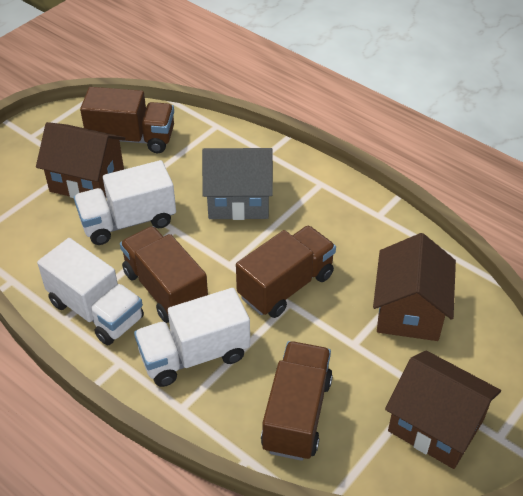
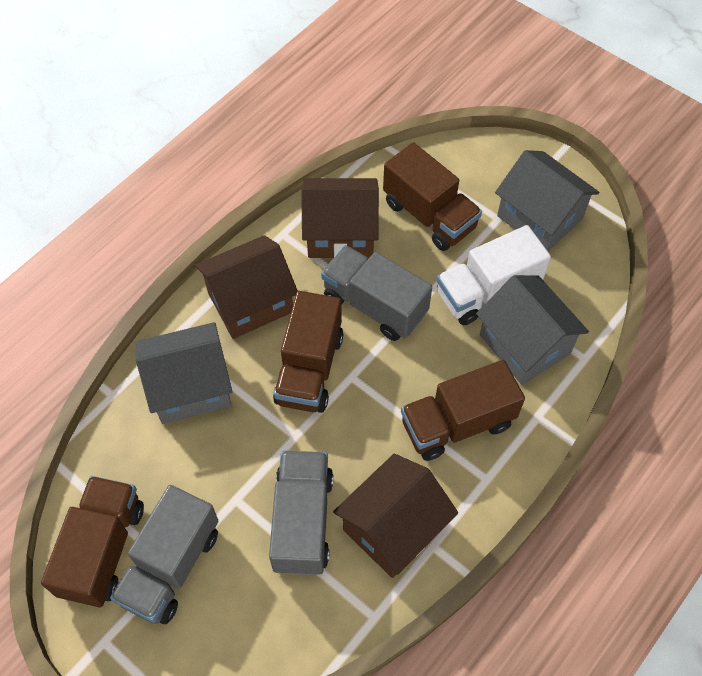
grey house: 1 -> 3
grey truck: 0 -> 3
white truck: 3 -> 1

